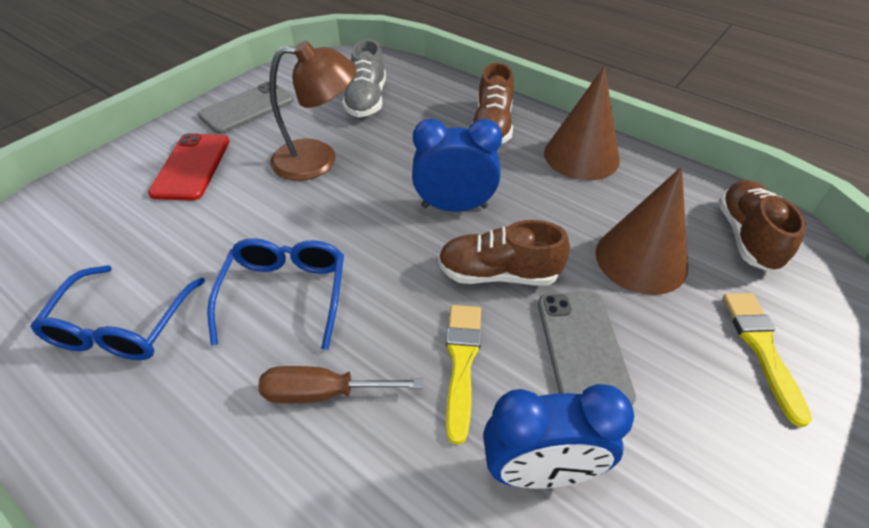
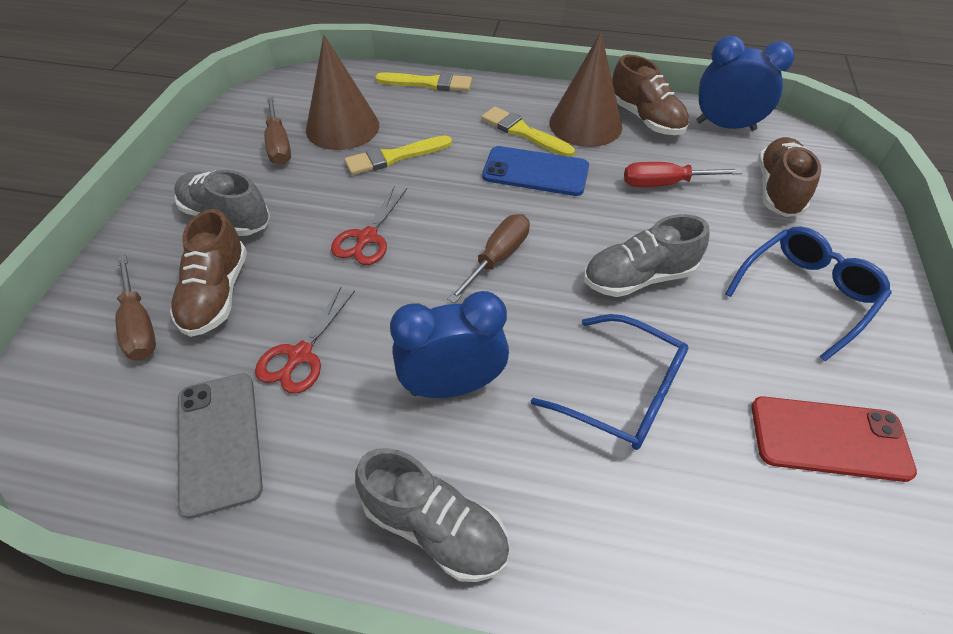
blue phone: 0 -> 1
brown lamp: 1 -> 0
brown screwdriver: 1 -> 3
grey phone: 2 -> 1
grey shoe: 1 -> 3
red scissors: 0 -> 2
red screwdriver: 0 -> 1
yellow brush: 2 -> 3

